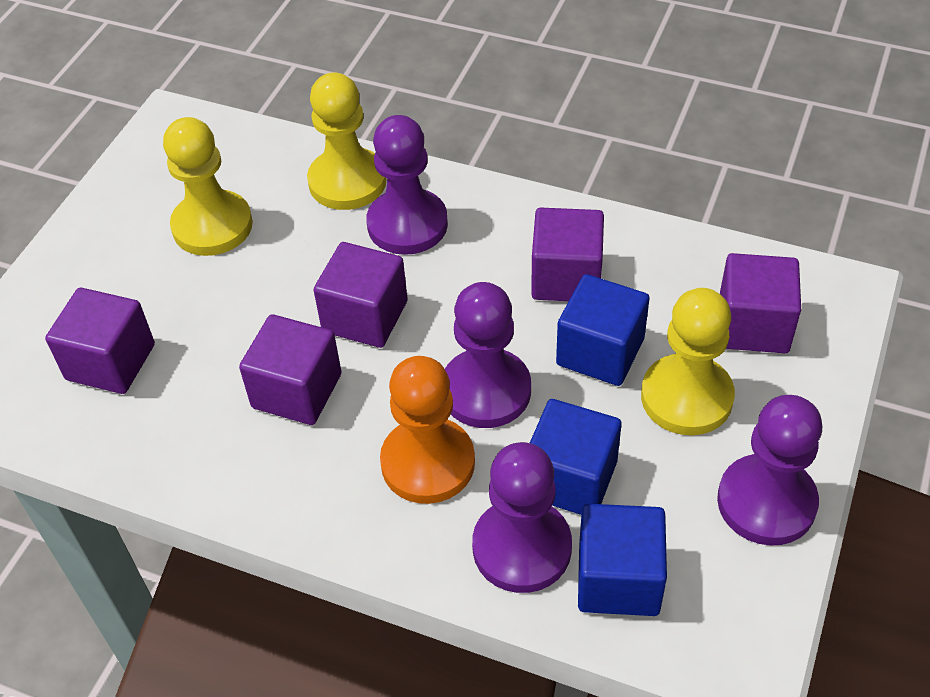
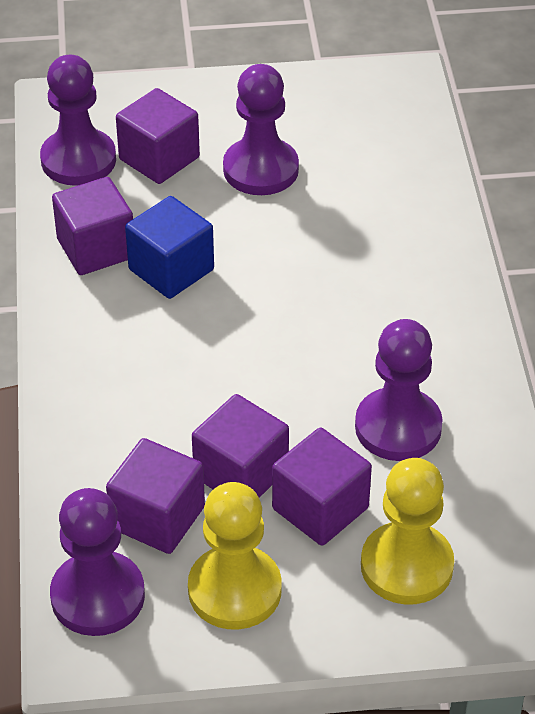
blue cube: 3 -> 1
orange pawn: 1 -> 0
yellow pawn: 3 -> 2

